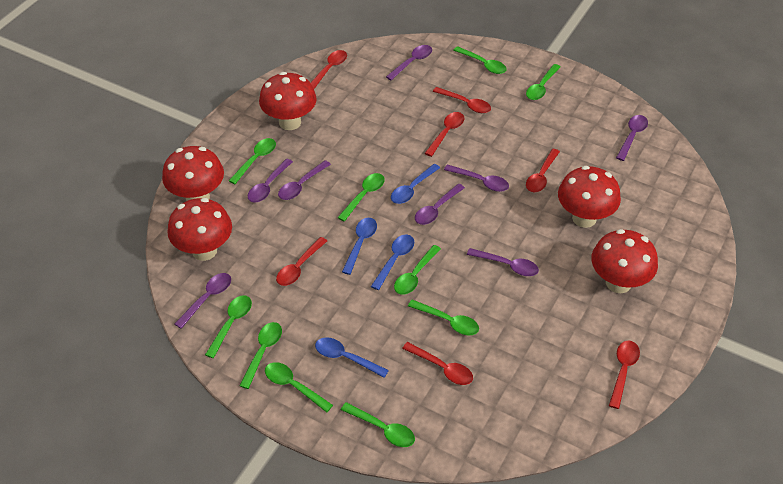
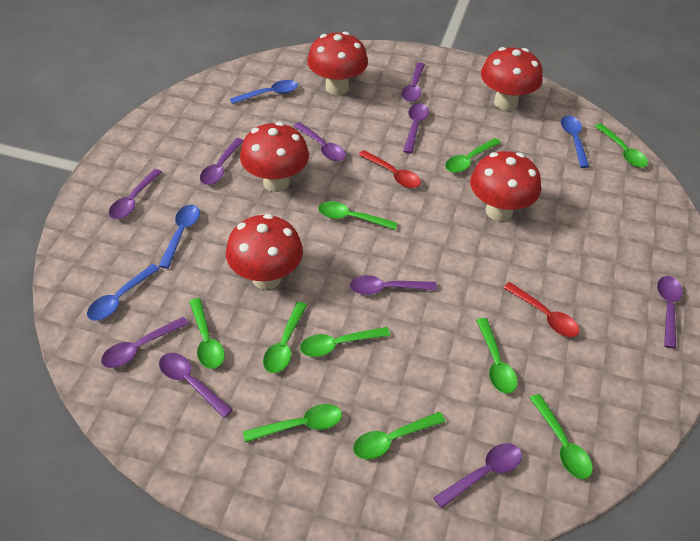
purple spoon: 8 -> 10
red spoon: 7 -> 2

